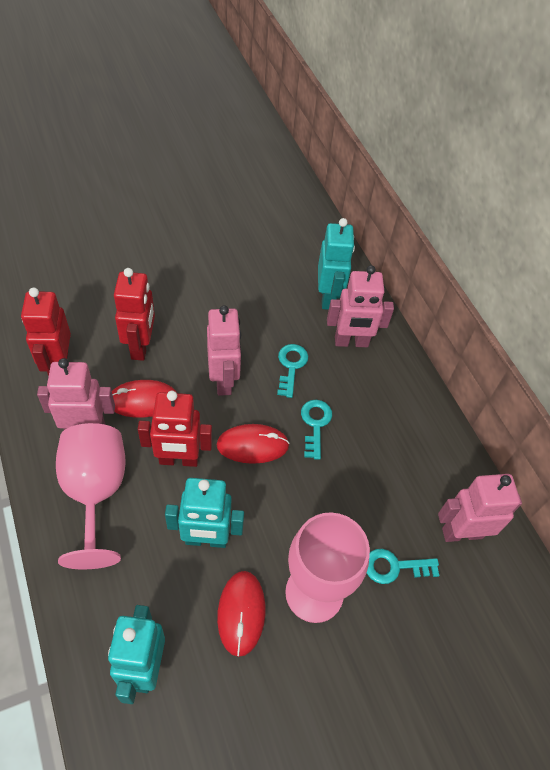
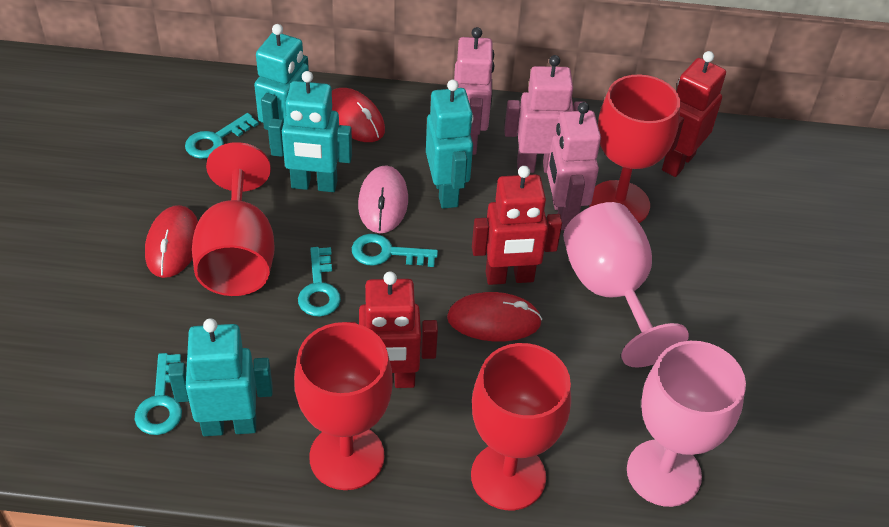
pink mouse: 0 -> 1
pink robot: 4 -> 3
red goblet: 0 -> 4
turquoise key: 3 -> 4
turquoise robot: 3 -> 4

